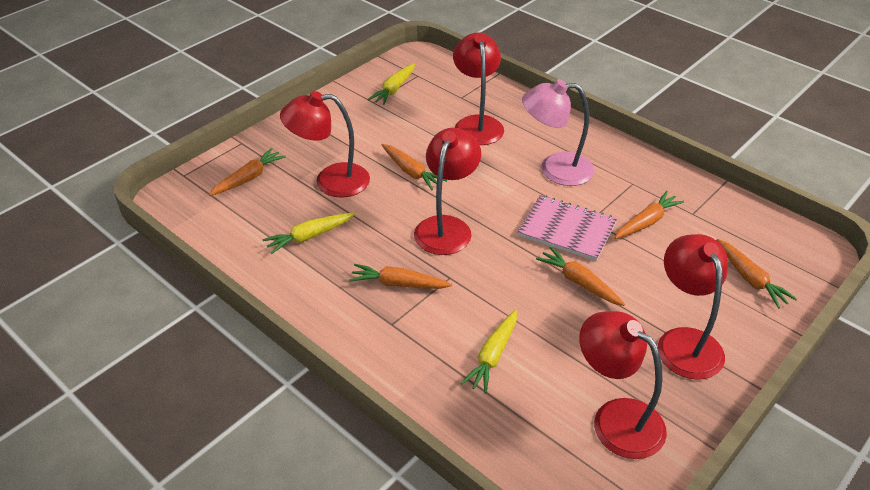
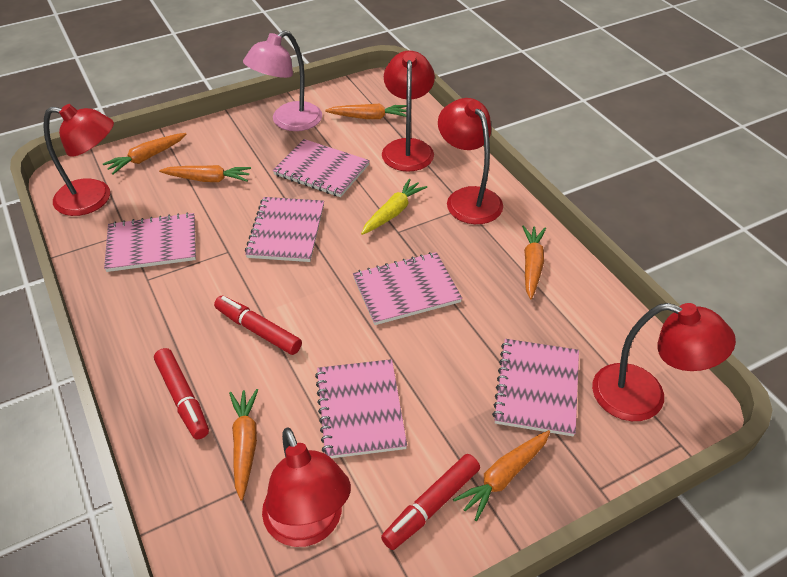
pink notebook: 1 -> 6
red marker: 0 -> 3
yellow carrot: 3 -> 1

